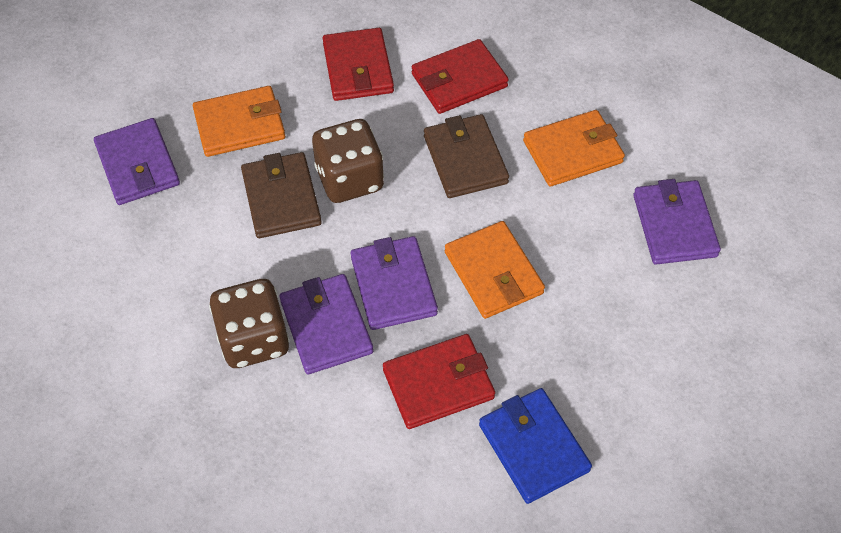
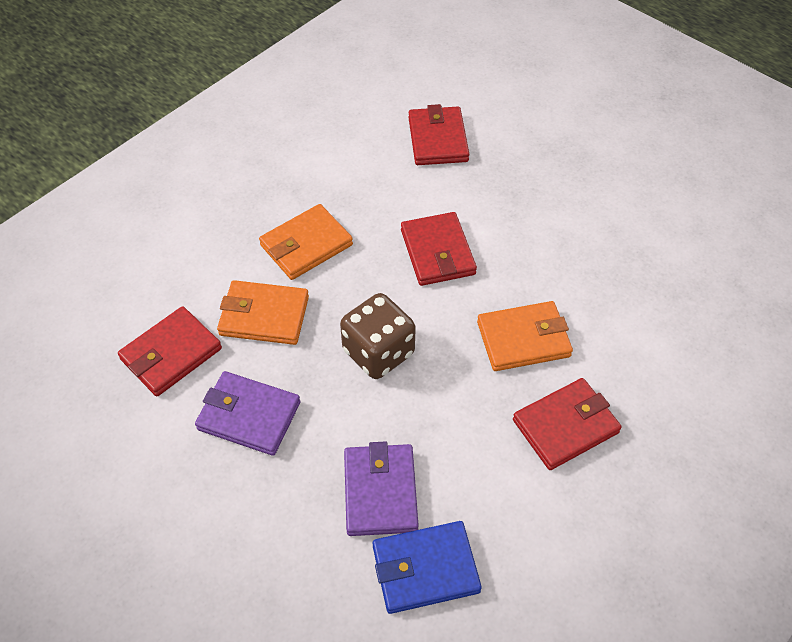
brown dice: 2 -> 1
brown wallet: 2 -> 0
purple wallet: 4 -> 2
red wallet: 3 -> 4

